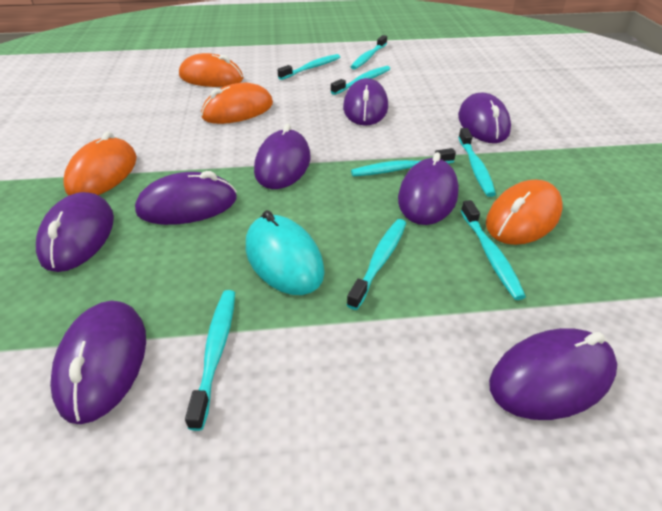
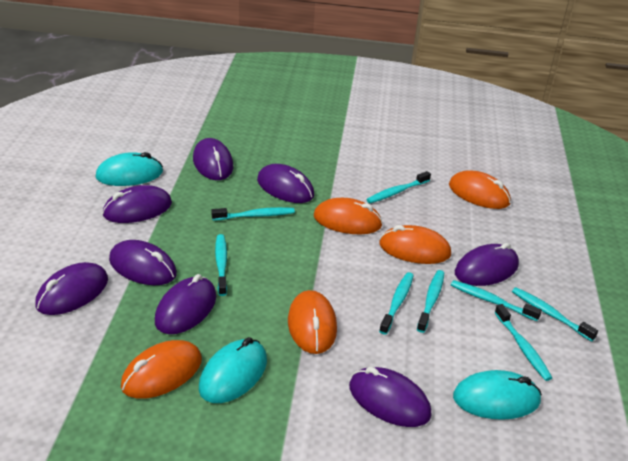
orange mouse: 4 -> 5
turquoise mouse: 1 -> 3

